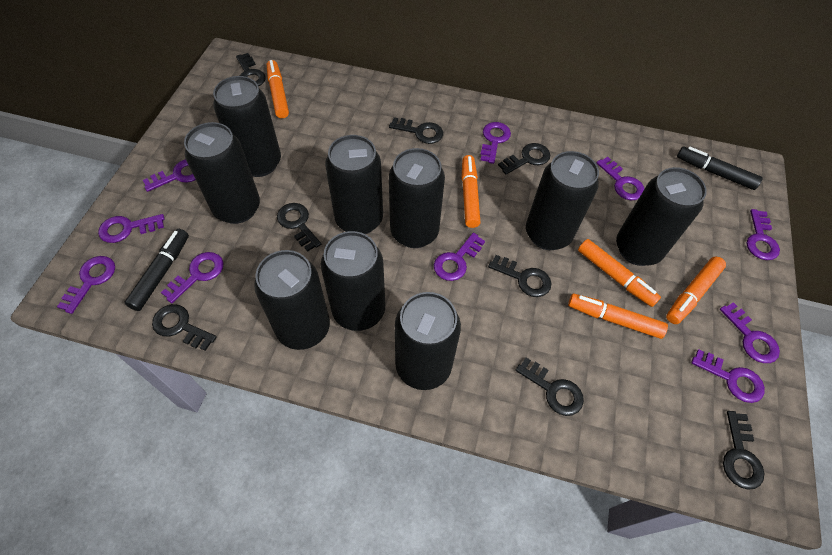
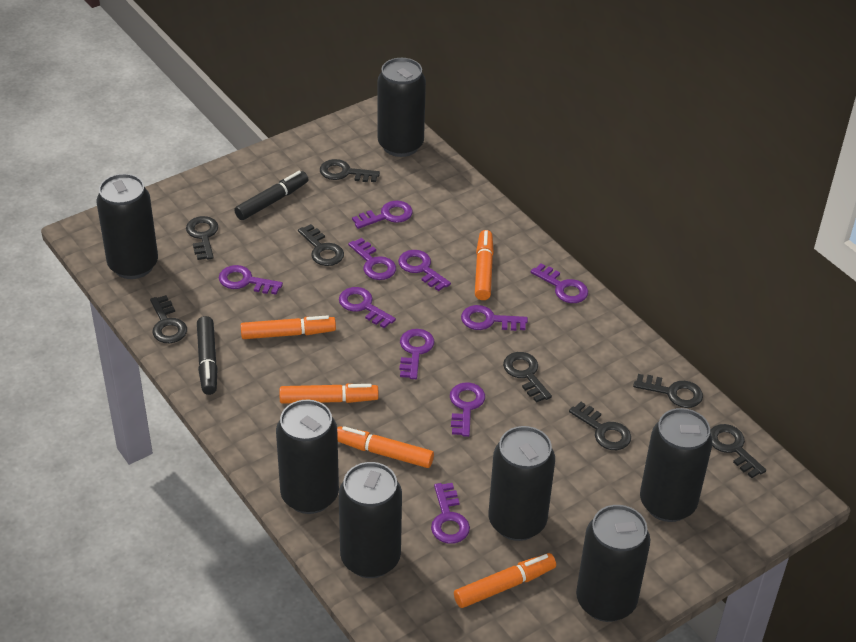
black can: 9 -> 7

